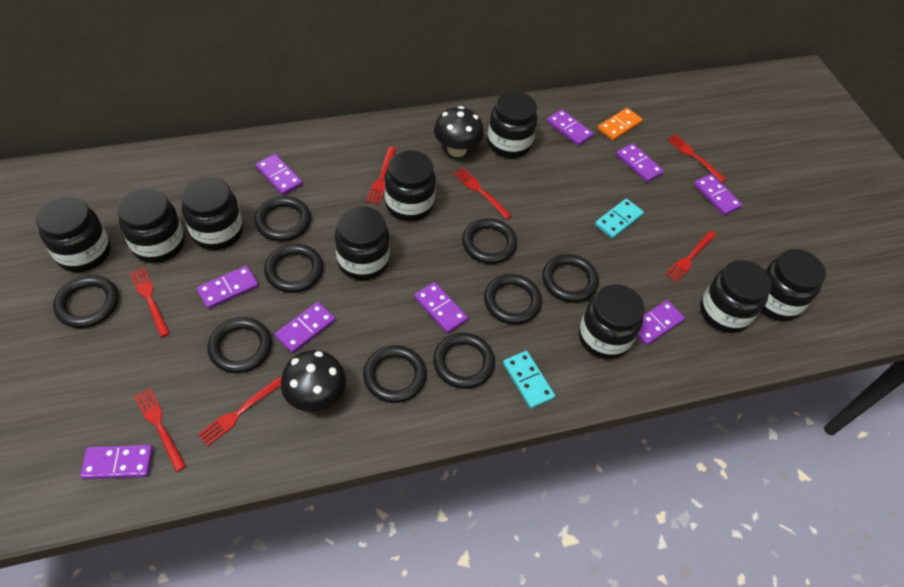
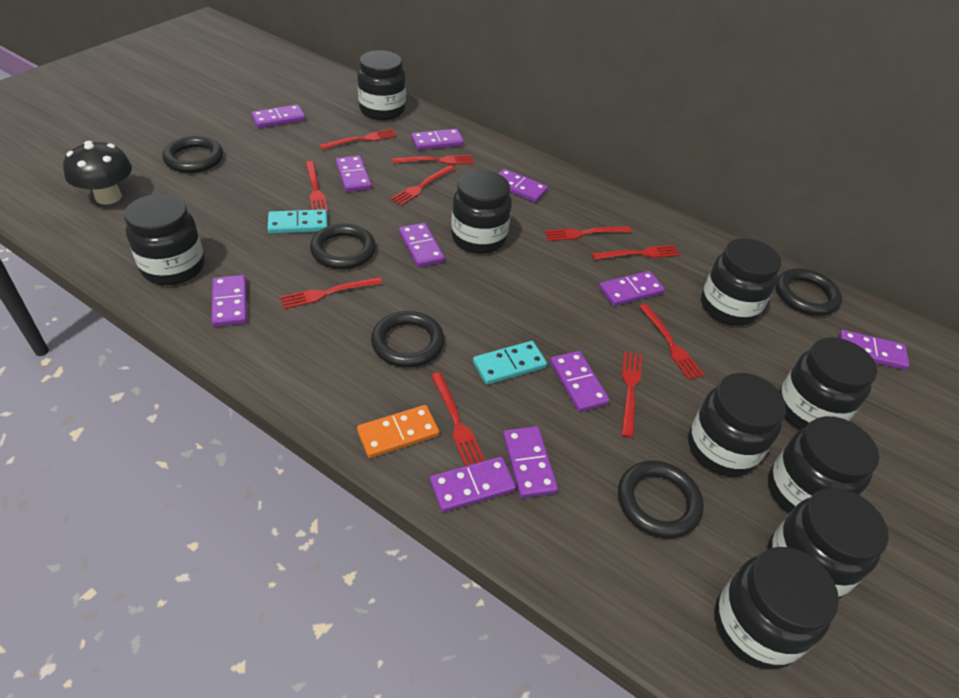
black mushroom: 2 -> 1
black ring: 9 -> 5
purple domino: 9 -> 11
red fork: 7 -> 10

